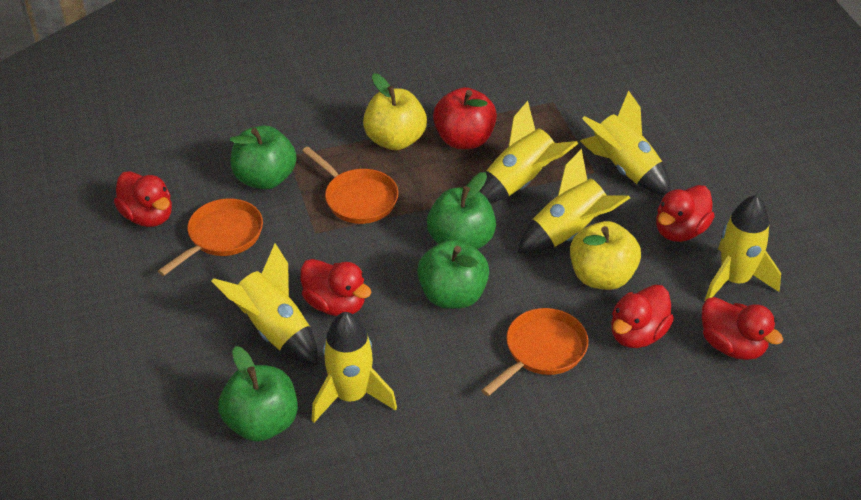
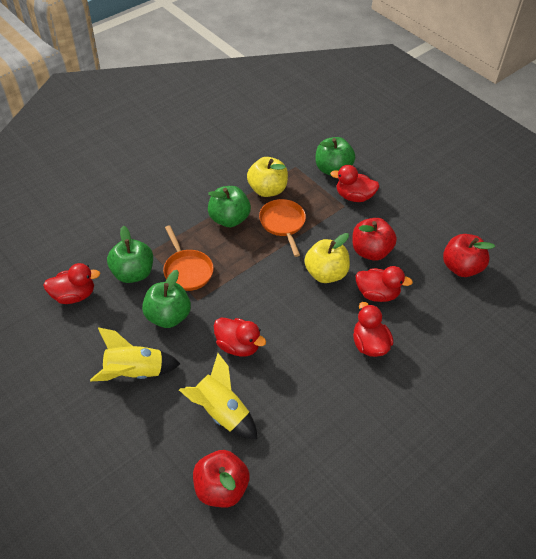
orange pan: 3 -> 2
red apple: 1 -> 3
yellow rocket: 6 -> 2

